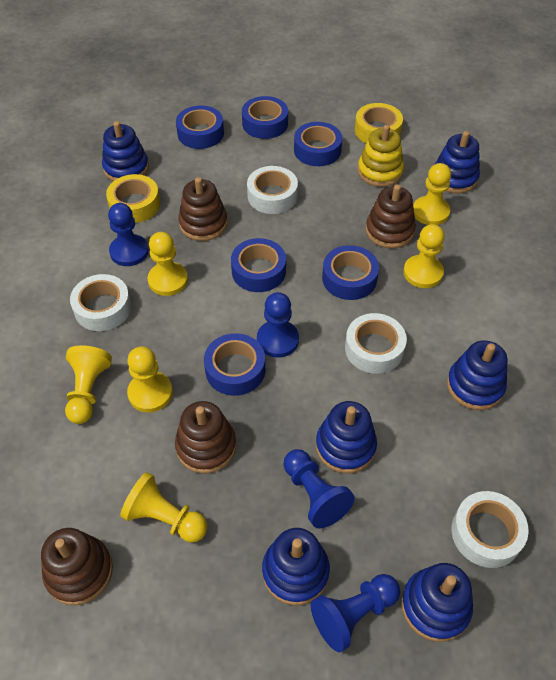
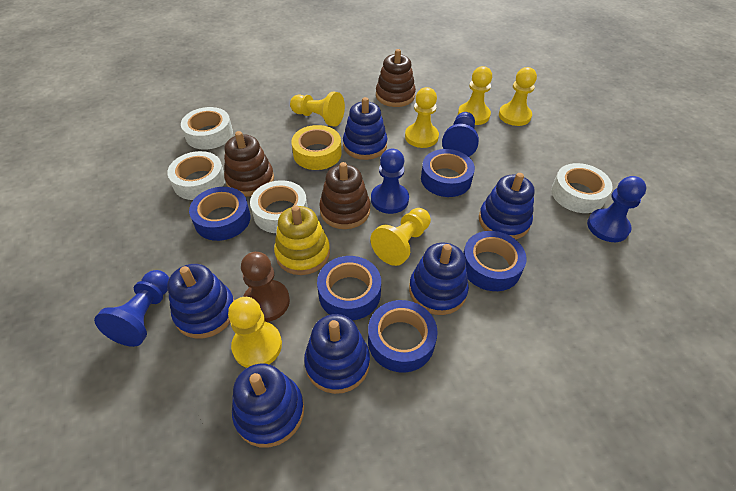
blue tape: 6 -> 5
brown pawn: 0 -> 1
brown stacking toy: 4 -> 3
yellow tape: 2 -> 1

